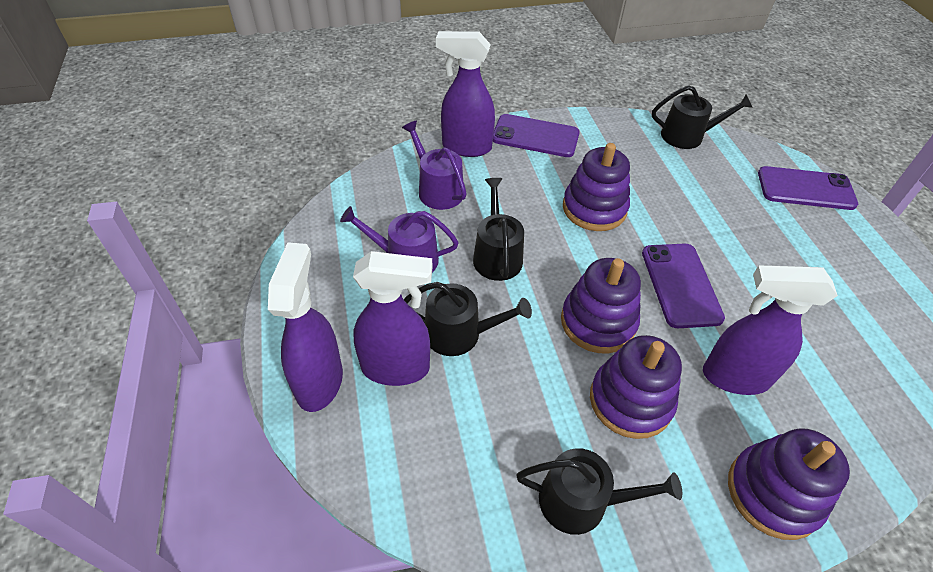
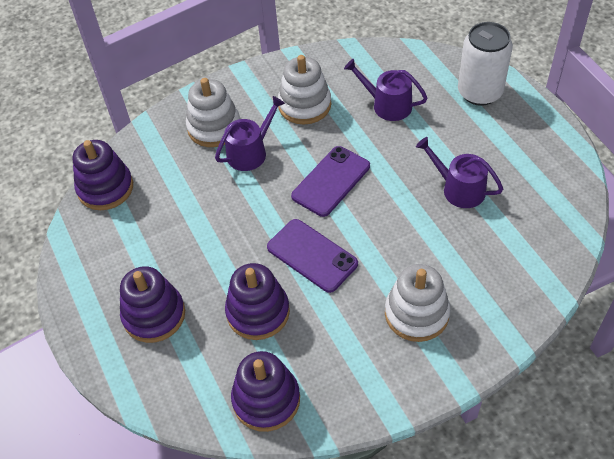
black watering can: 4 -> 0
purple phone: 3 -> 2
purple spray bottle: 4 -> 0
purple watering can: 2 -> 3
white can: 0 -> 1
white stacking toy: 0 -> 3

